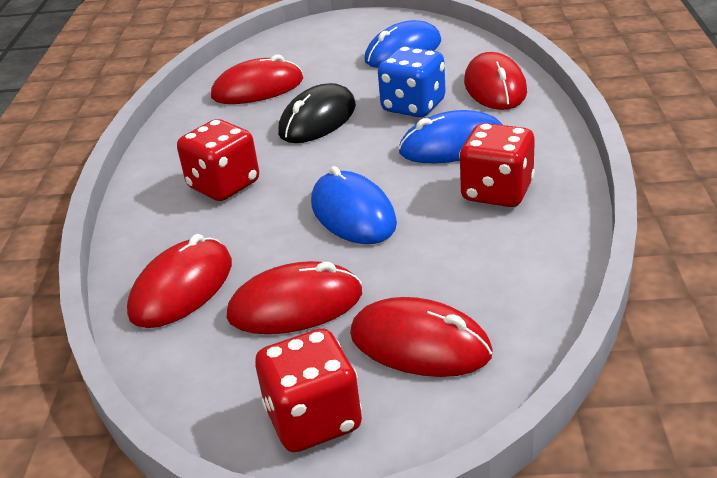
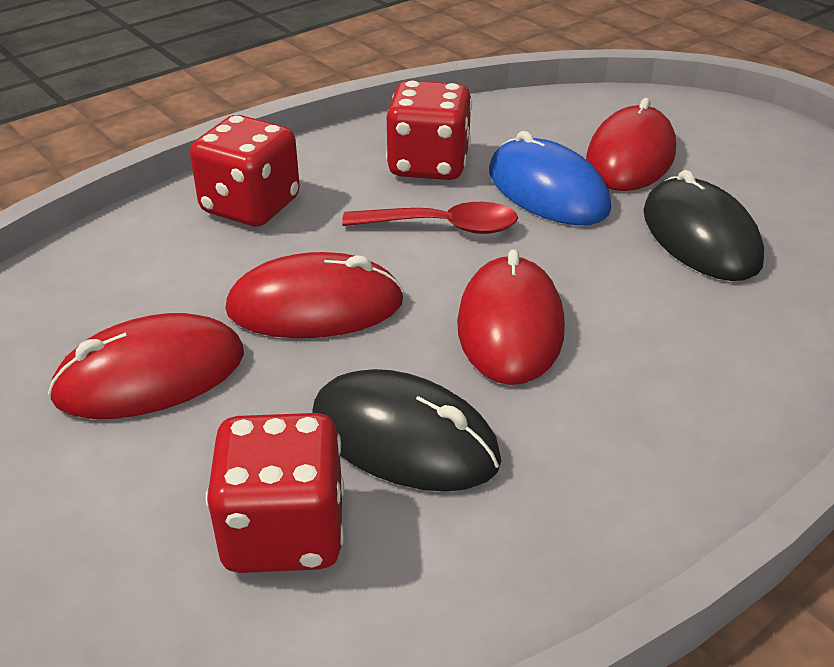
black mouse: 1 -> 2
blue dice: 1 -> 0
blue mouse: 3 -> 1
red mouse: 5 -> 4
red spoon: 0 -> 1

